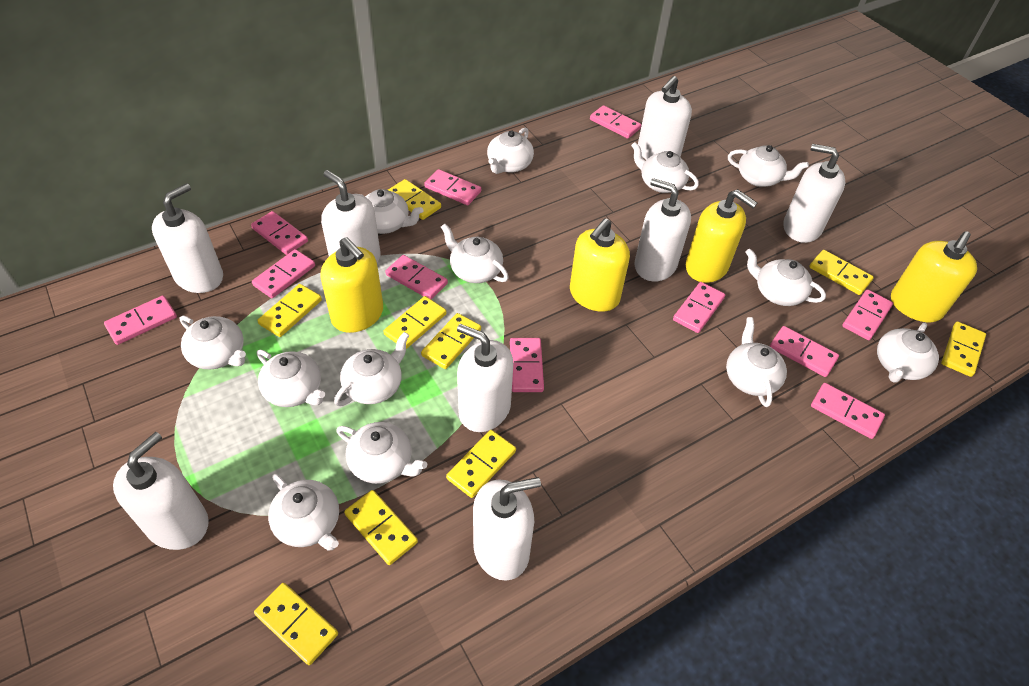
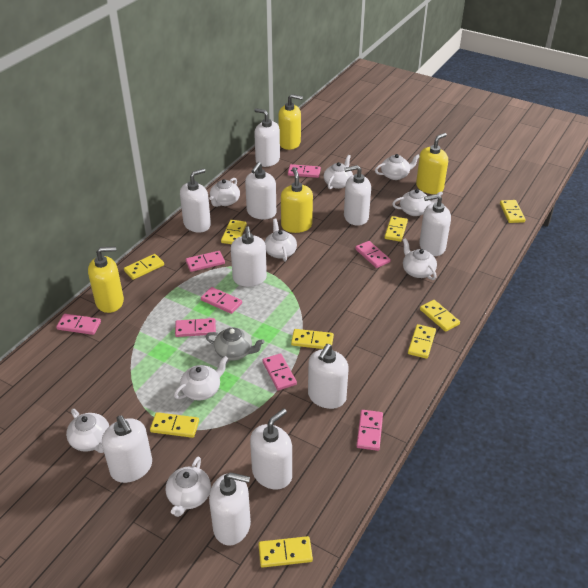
grey teapot: 0 -> 1
pink domino: 11 -> 8
white soap dispenser: 8 -> 10
white teapot: 13 -> 9

